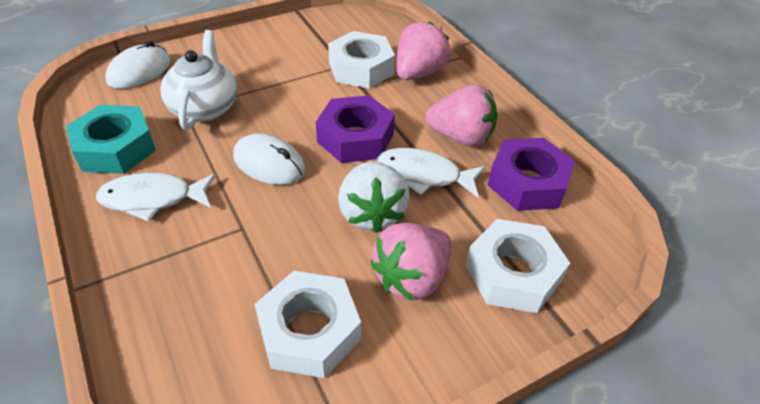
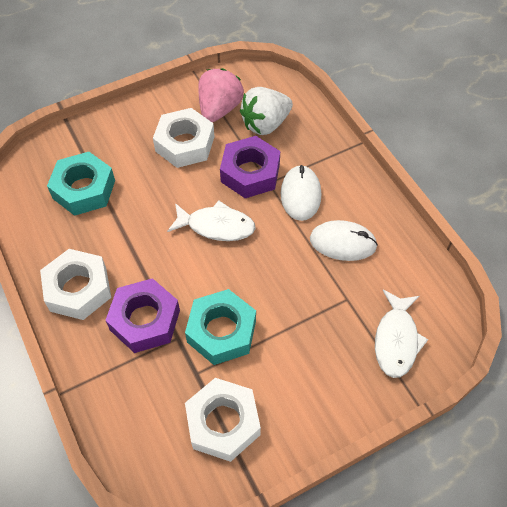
pink strawberry: 3 -> 1
turquoise nut: 1 -> 2
white teapot: 1 -> 0

